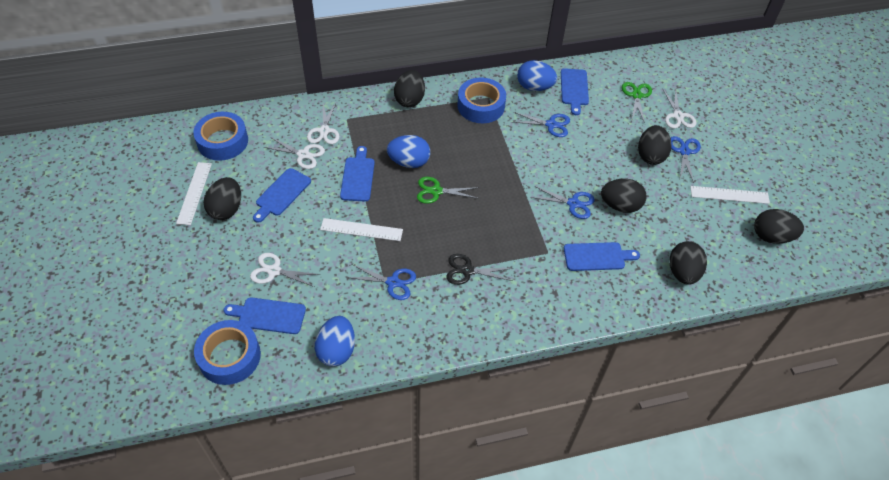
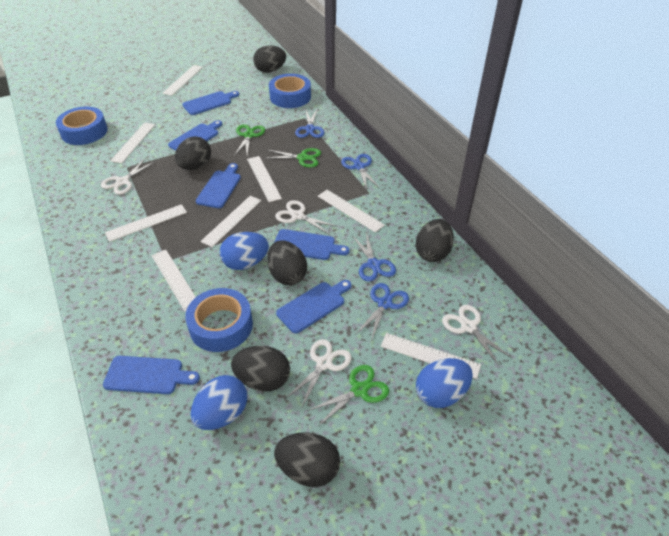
black scissors: 1 -> 0
blue cutting board: 5 -> 6
green scissors: 2 -> 3
white ruler: 3 -> 8

